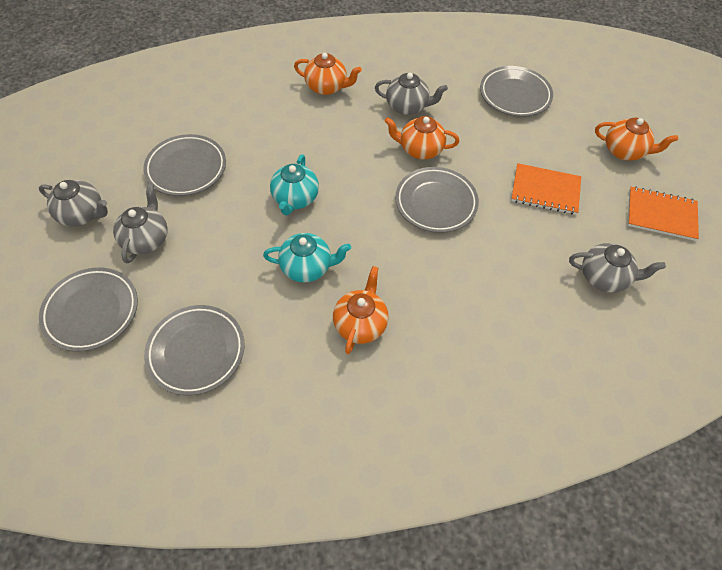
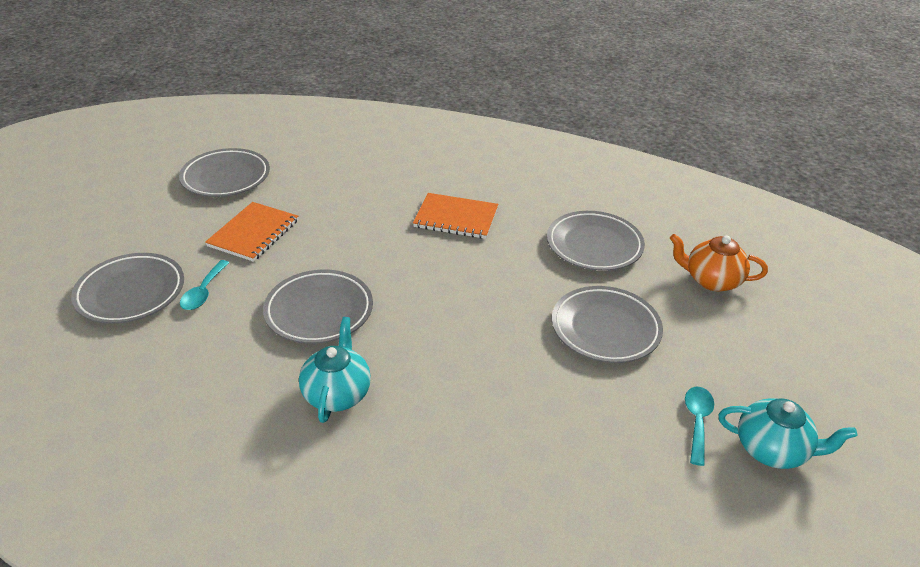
grey teapot: 4 -> 0
orange teapot: 4 -> 1
turquoise spoon: 0 -> 2

